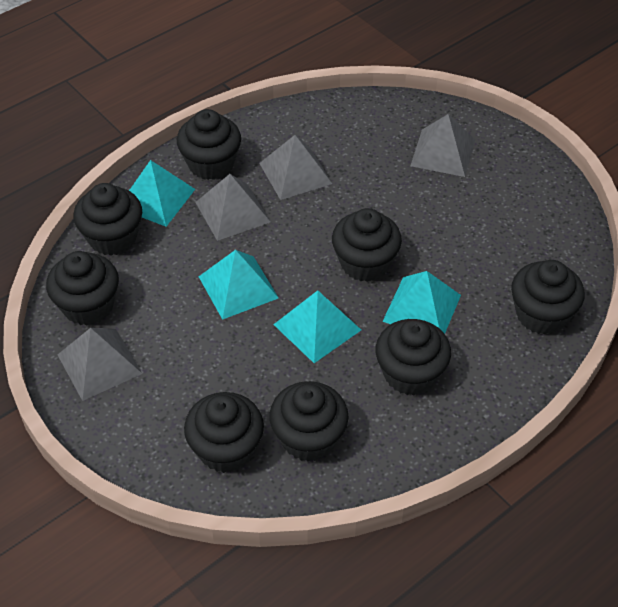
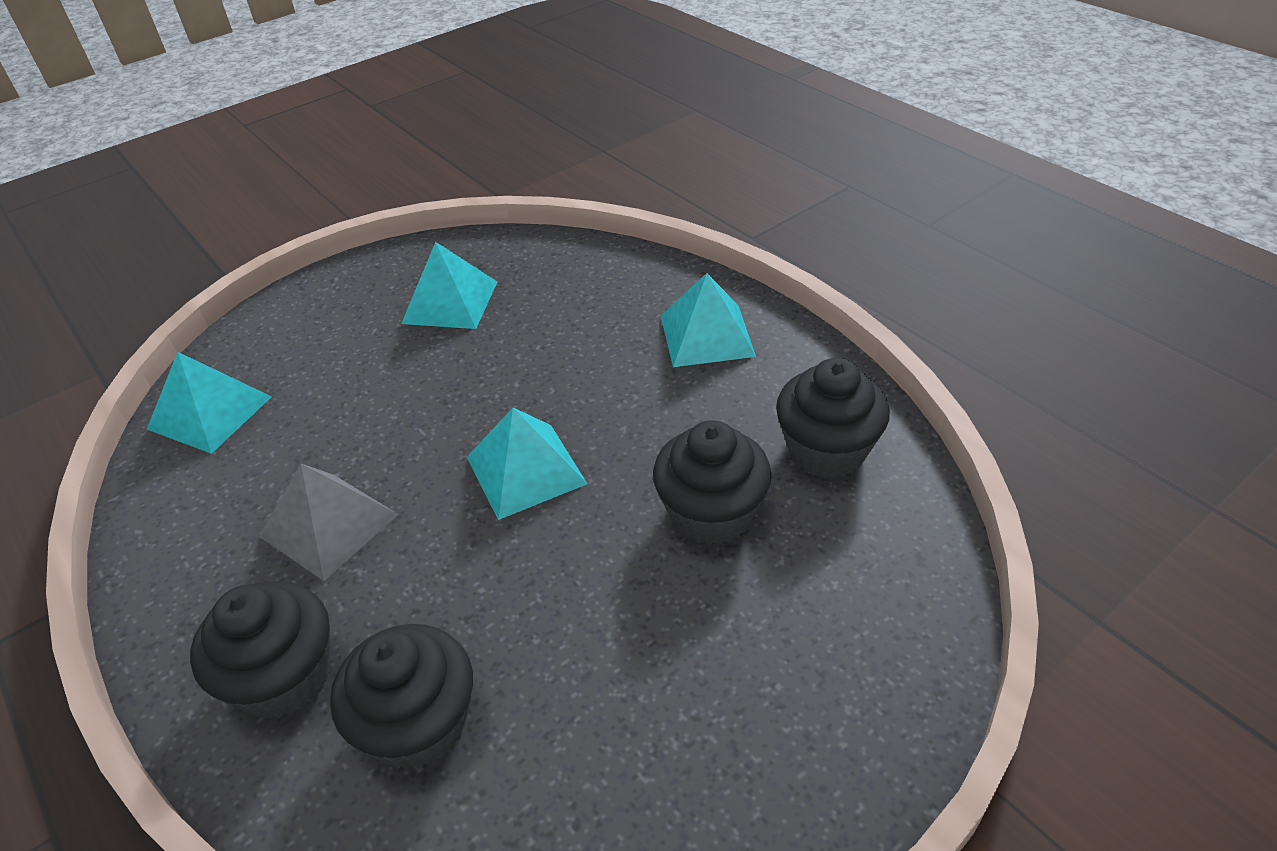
black cupcake: 8 -> 4
grey pyramid: 4 -> 1

